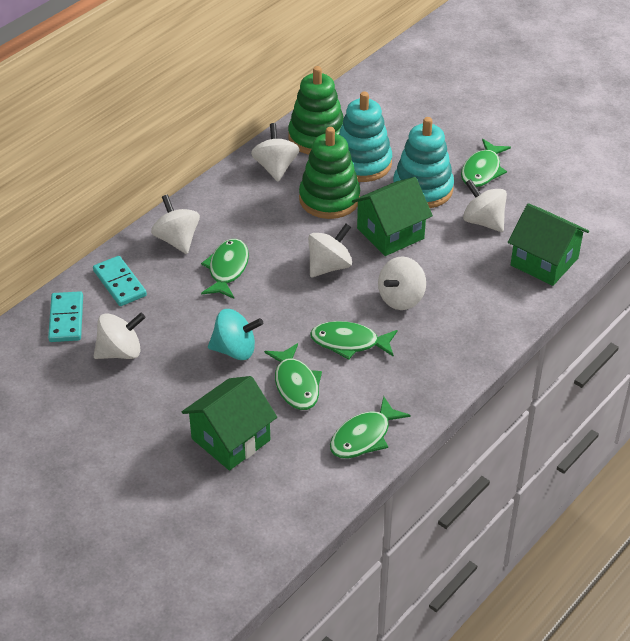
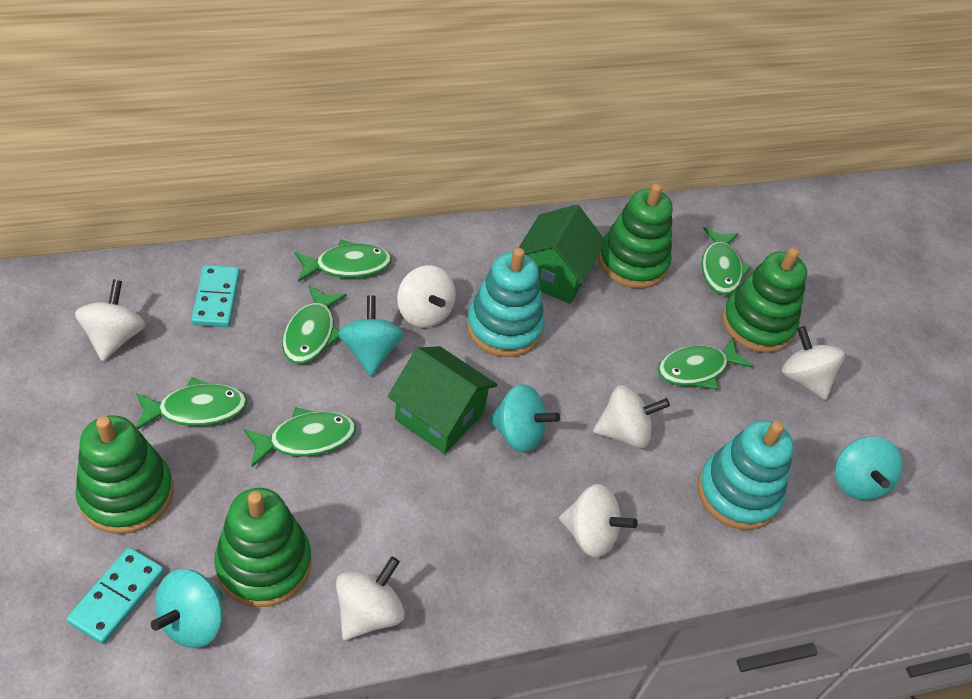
green fish: 5 -> 6
green house: 3 -> 2
green stacking toy: 2 -> 4
turquoise spinning top: 1 -> 4

